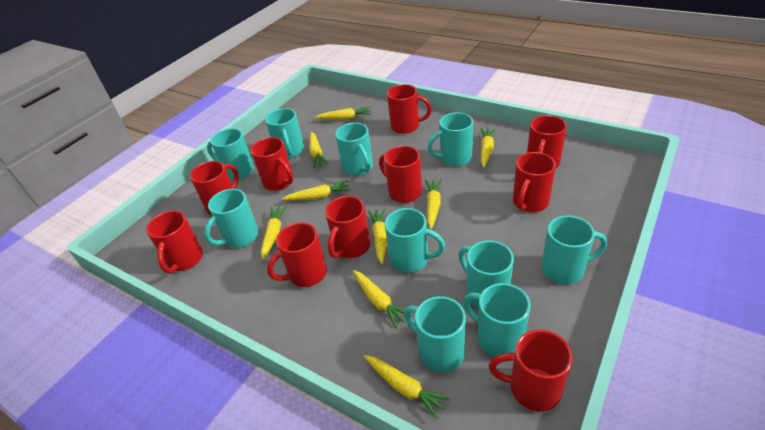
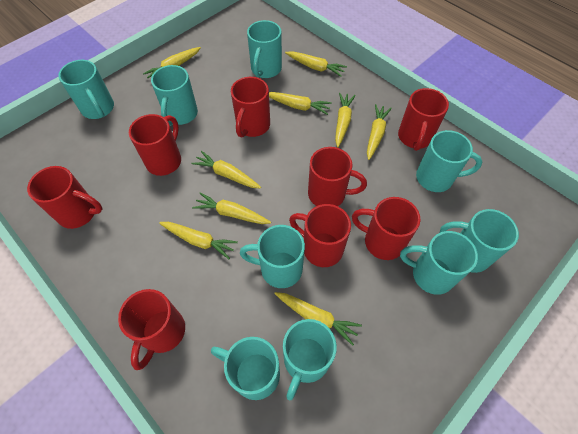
red mug: 10 -> 8
turquoise mug: 10 -> 9

